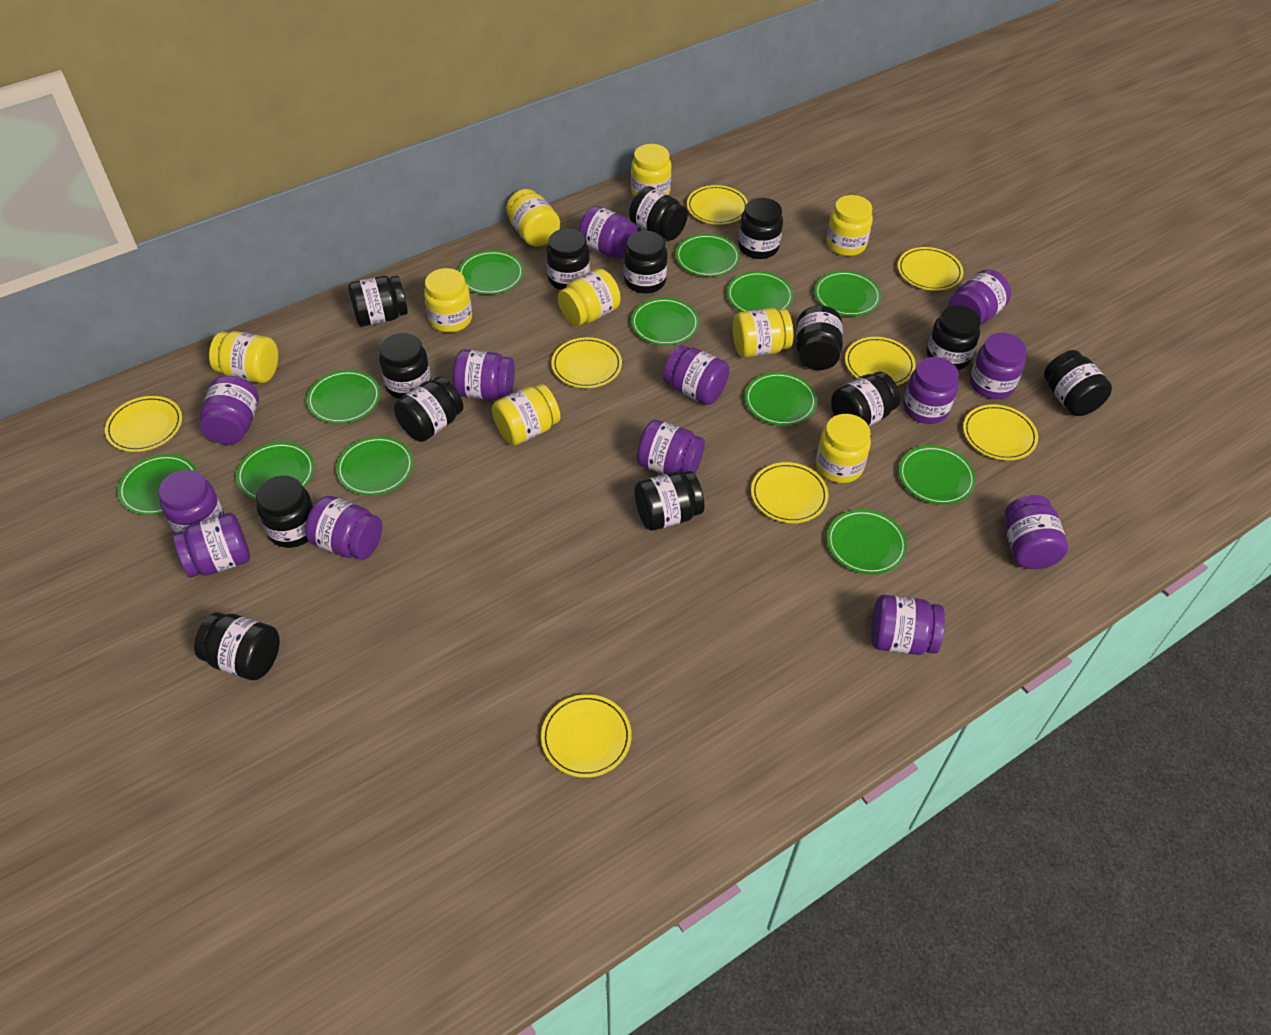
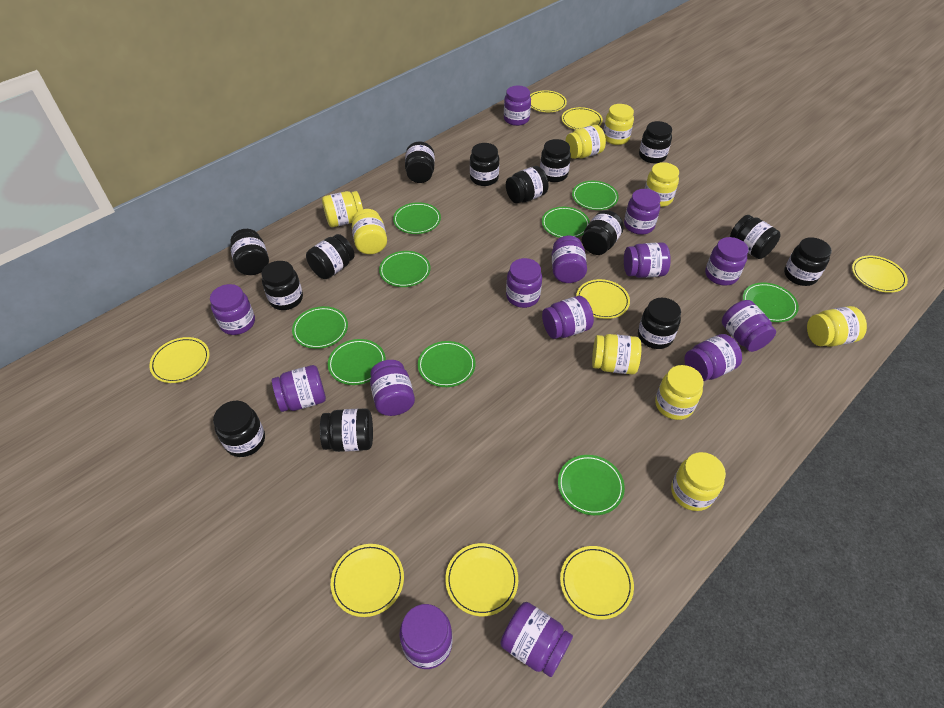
green plate: 12 -> 9
purple jar: 13 -> 14

